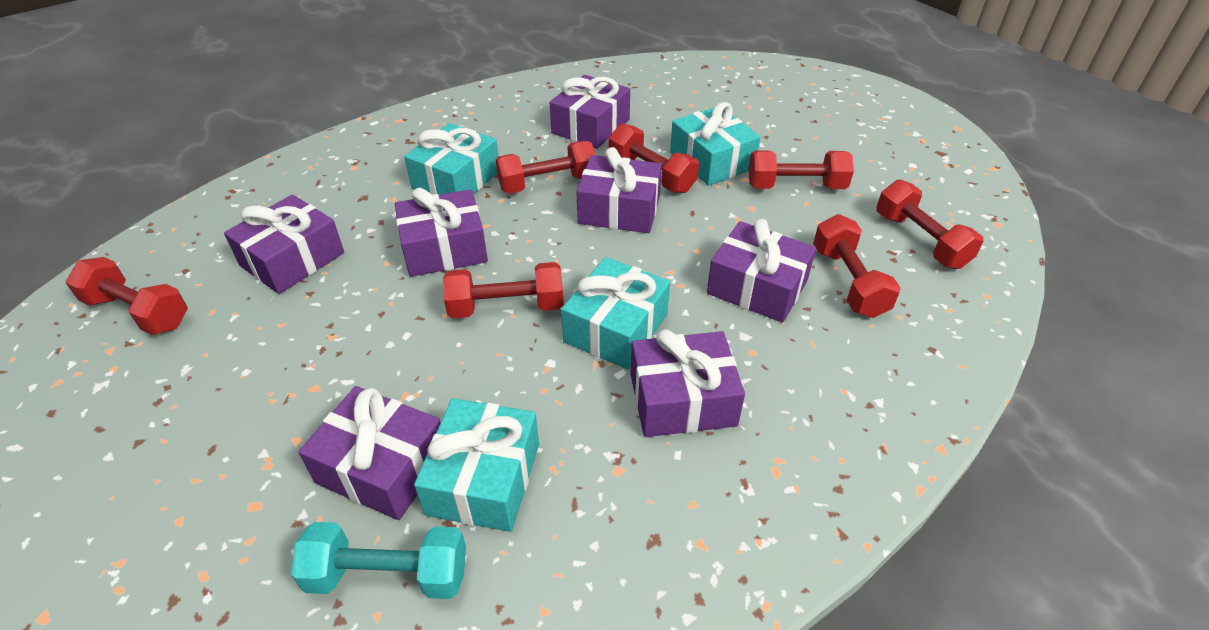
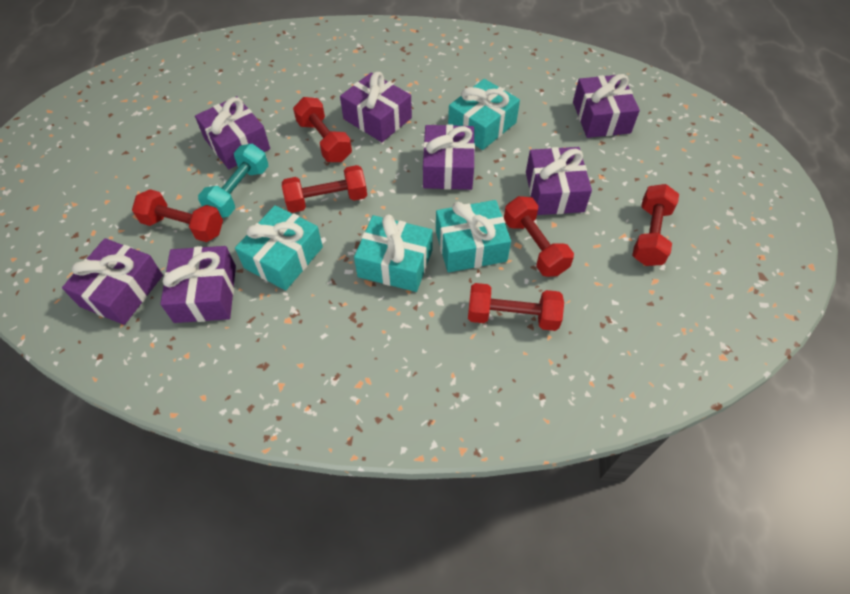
red dumbbell: 7 -> 6

